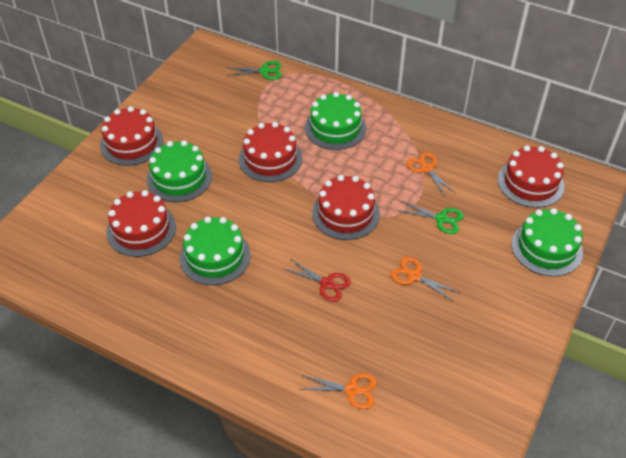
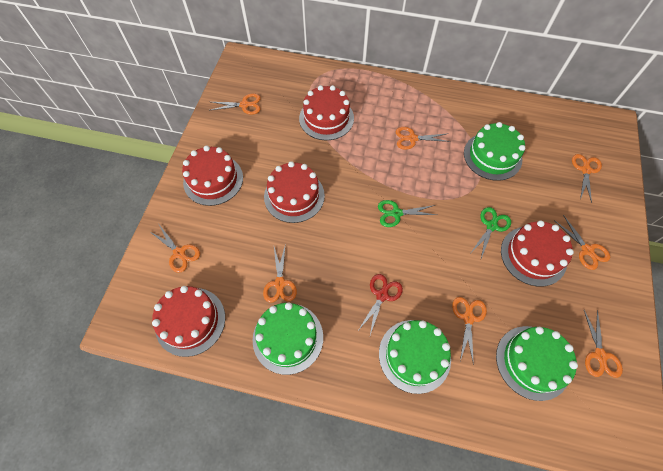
orange scissors: 3 -> 8

